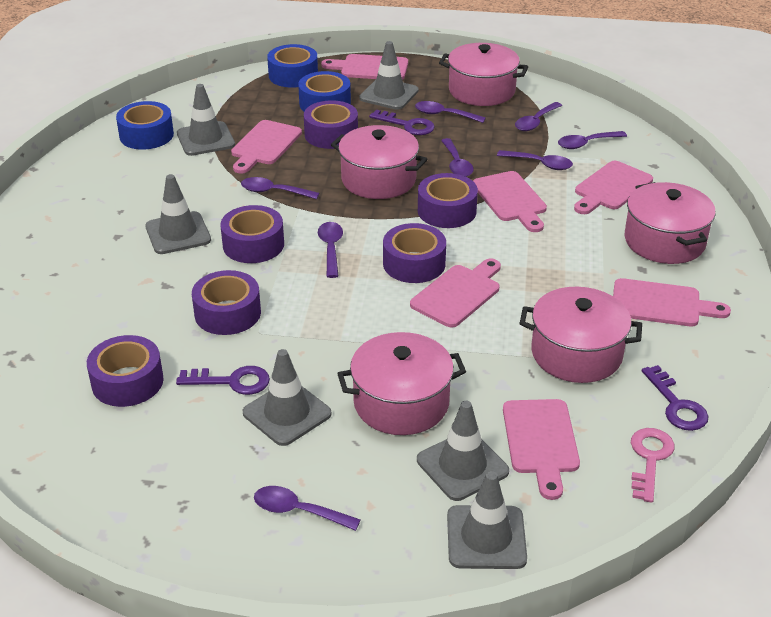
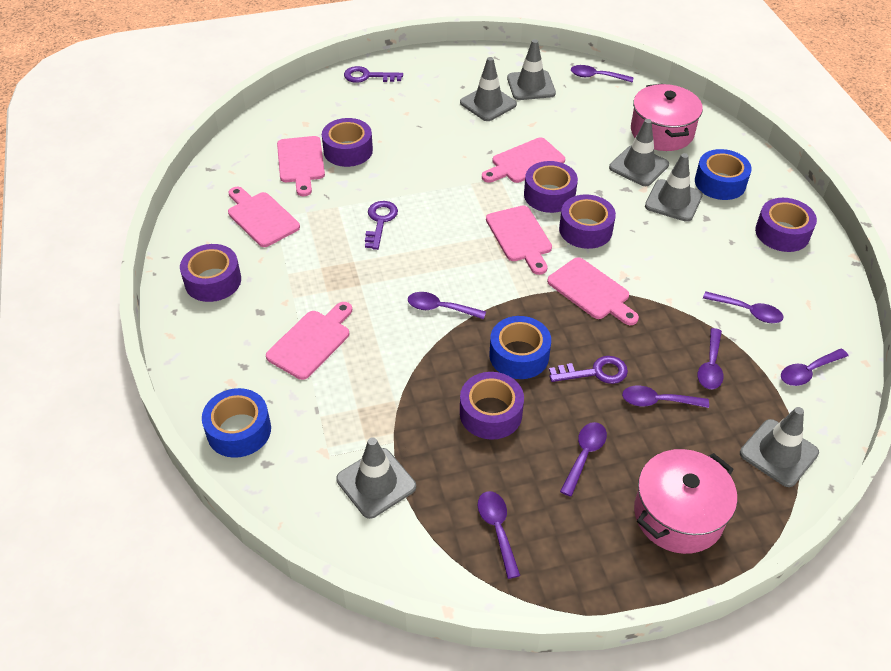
pink cutting board: 7 -> 6
pink key: 1 -> 0
pink pot: 5 -> 2

